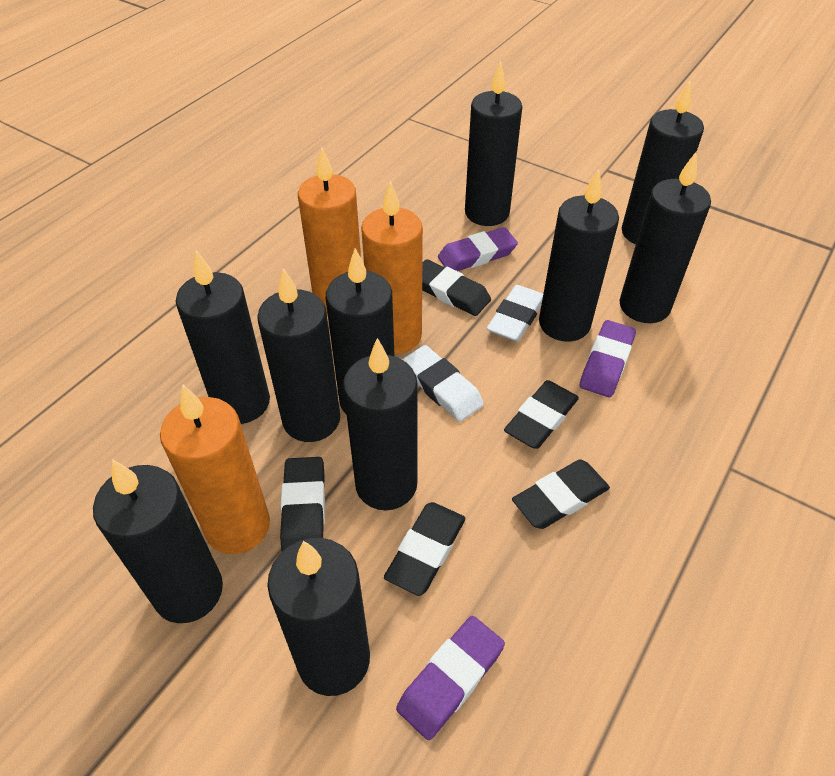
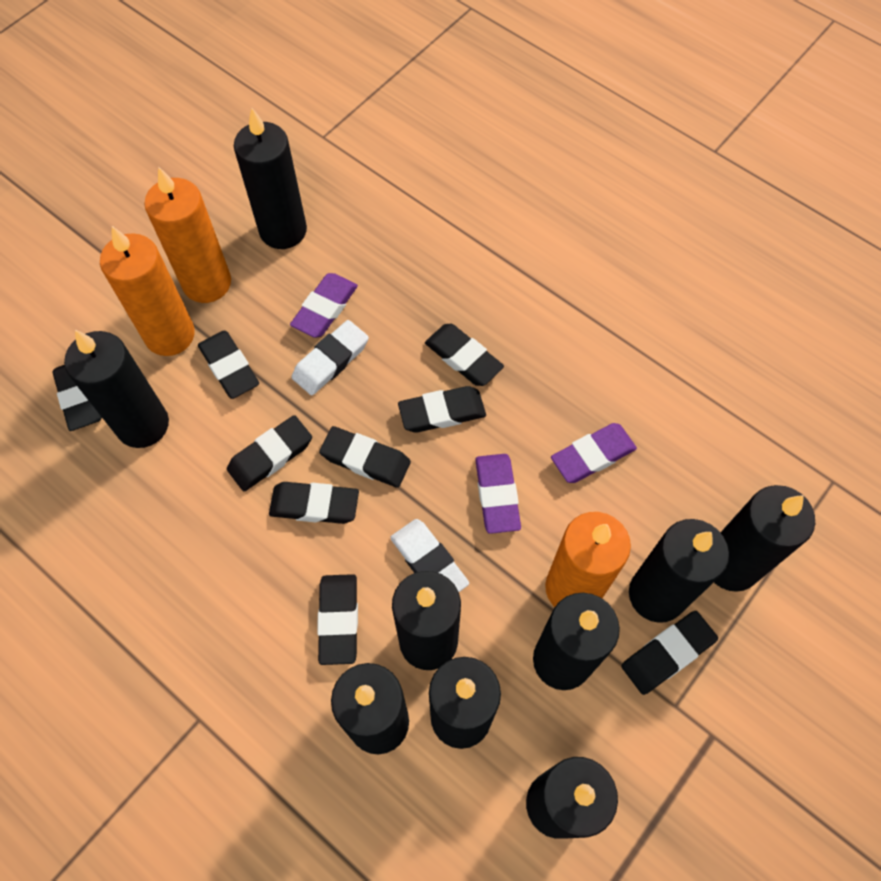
black candle: 10 -> 9
black eraser: 5 -> 9

